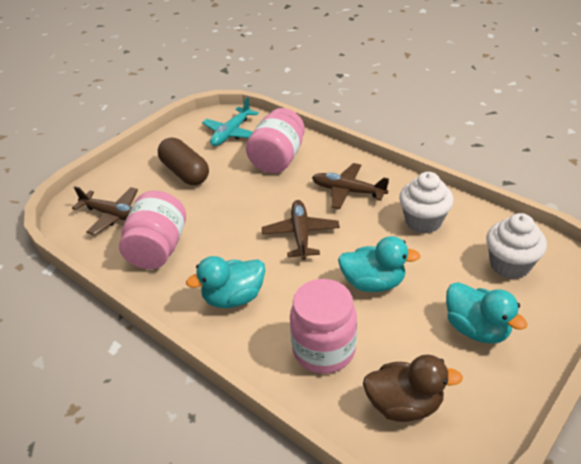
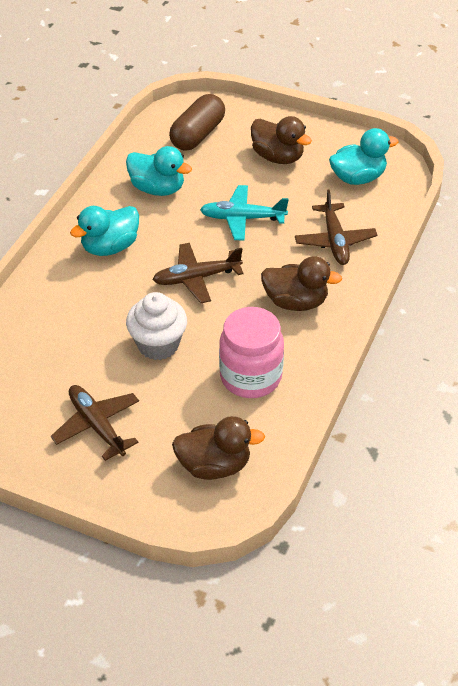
brown duck: 1 -> 3
pink jar: 3 -> 1
white cupcake: 2 -> 1

